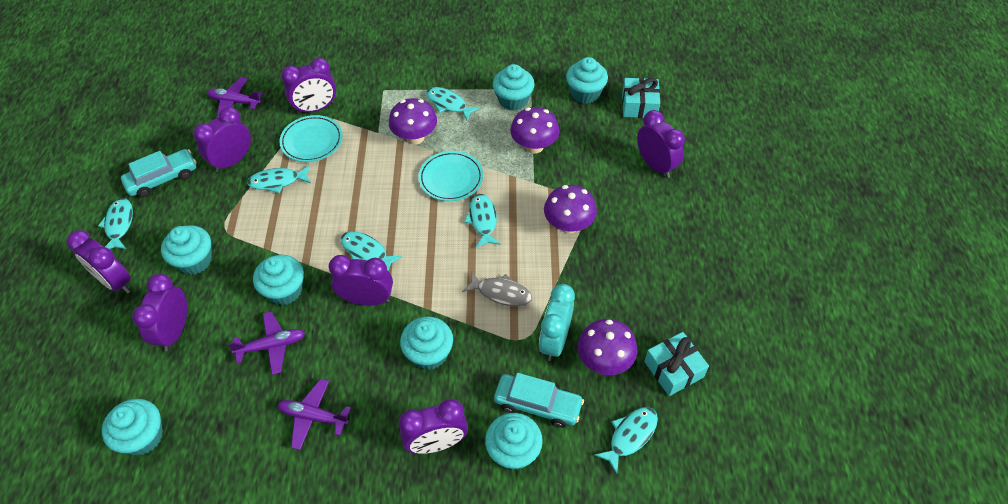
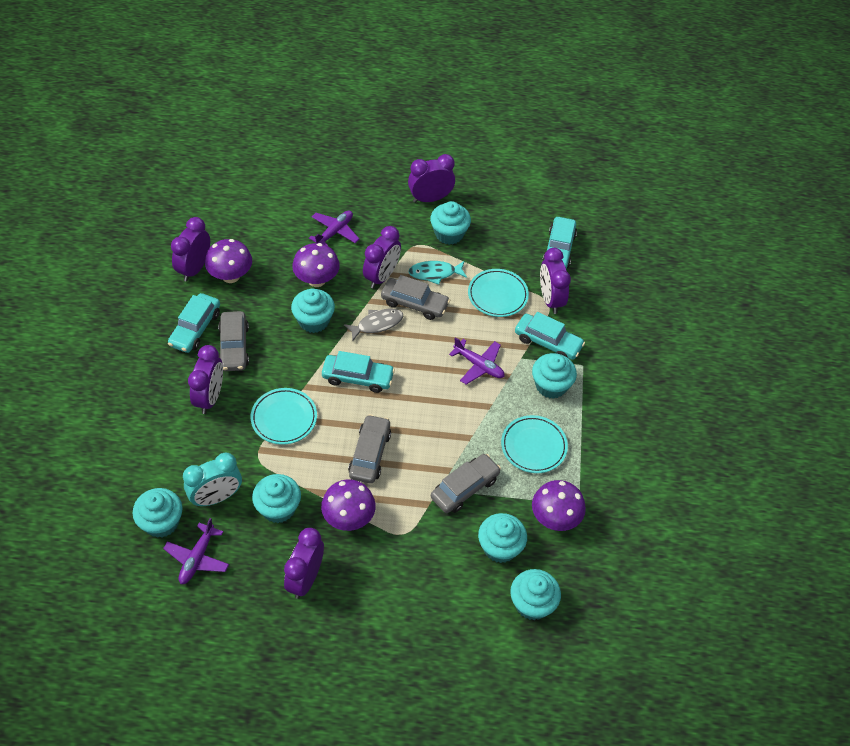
grey car: 0 -> 4
purple clock: 7 -> 6
turquoise car: 2 -> 4
turquoise fish: 6 -> 1
turquoise gift: 2 -> 0
turquoise plate: 2 -> 3

